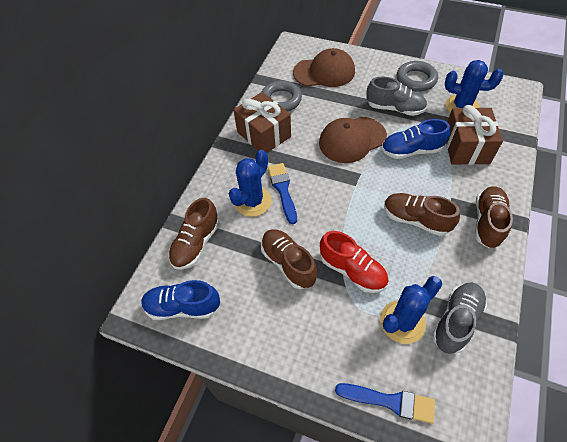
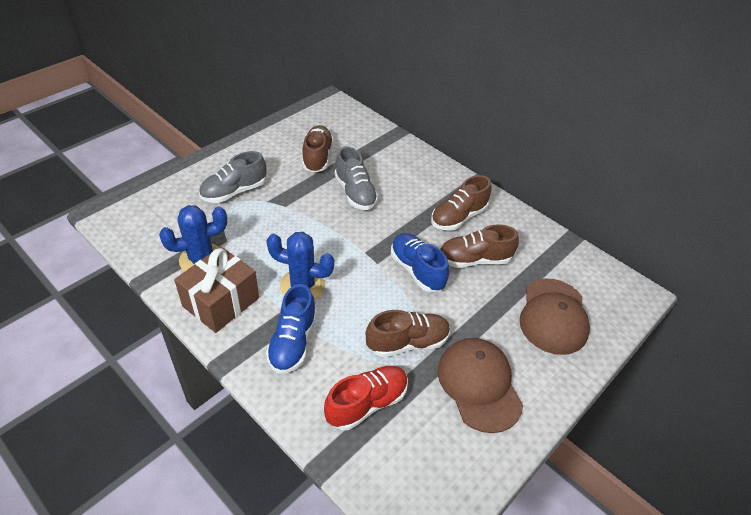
blue brush: 2 -> 0
blue cactus: 3 -> 2
brown gift: 2 -> 1
grey ring: 2 -> 0

